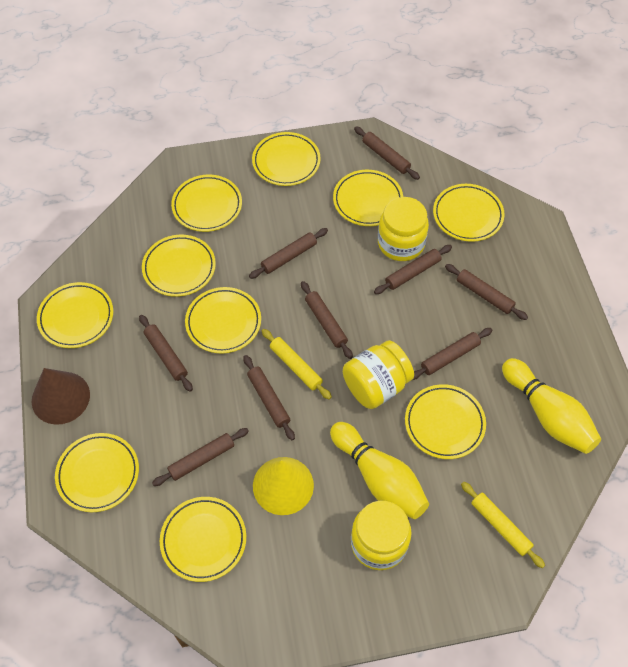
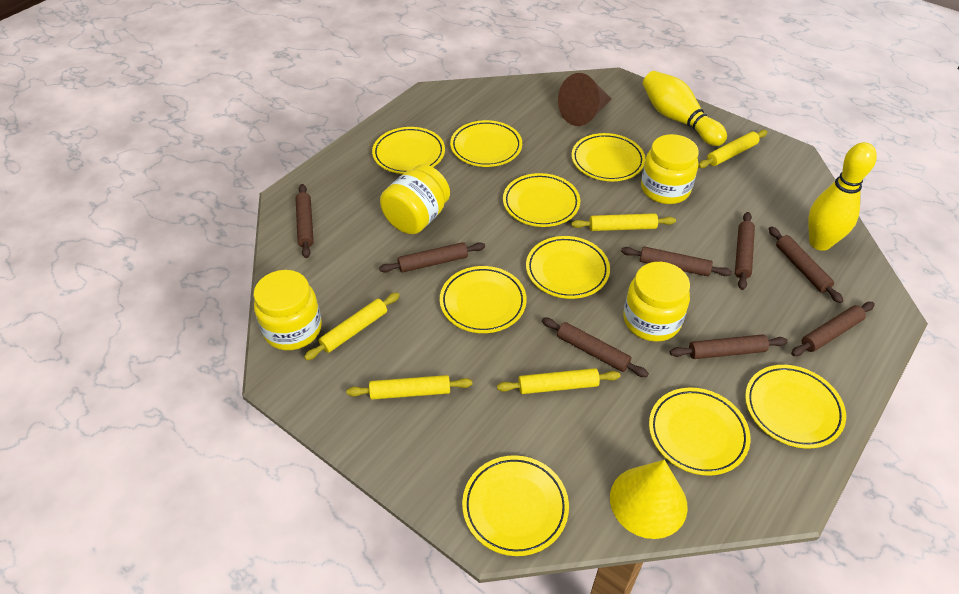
brown rolling pin: 9 -> 8
yellow jar: 3 -> 4
yellow plate: 10 -> 9
yellow rolling pin: 2 -> 5

